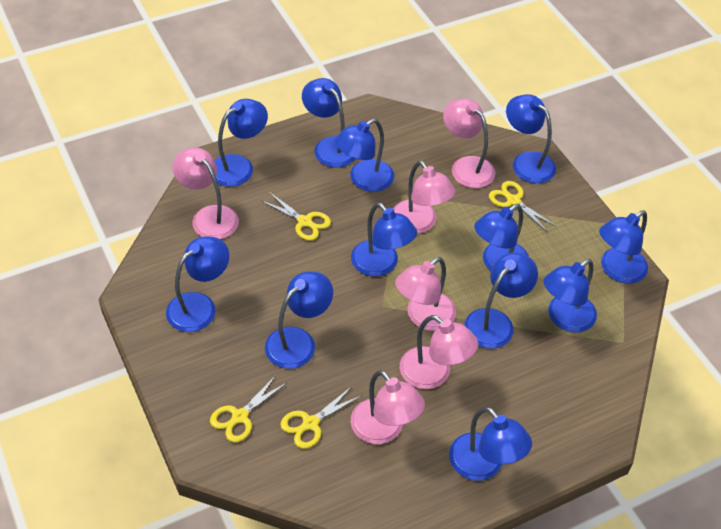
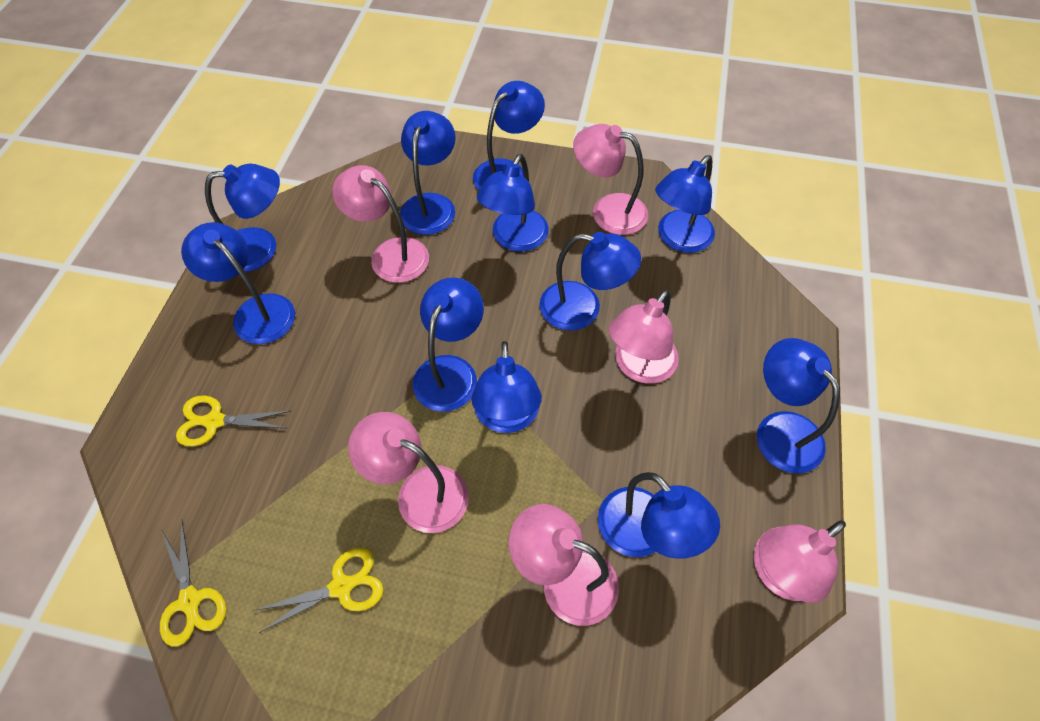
blue lamp: 12 -> 11
yellow scissors: 4 -> 3

